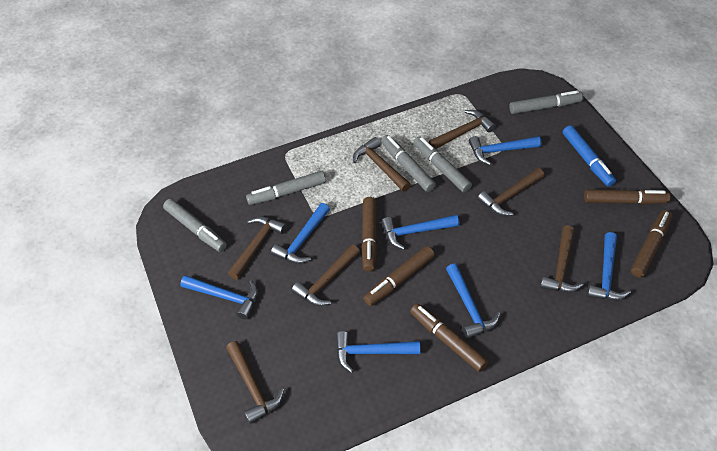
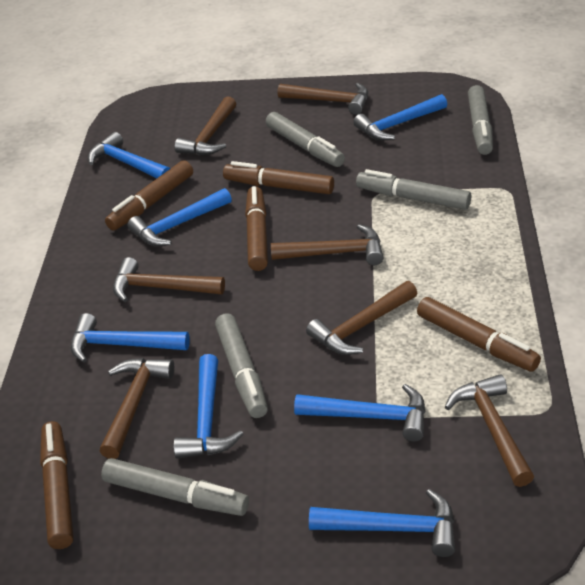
blue marker: 1 -> 0

